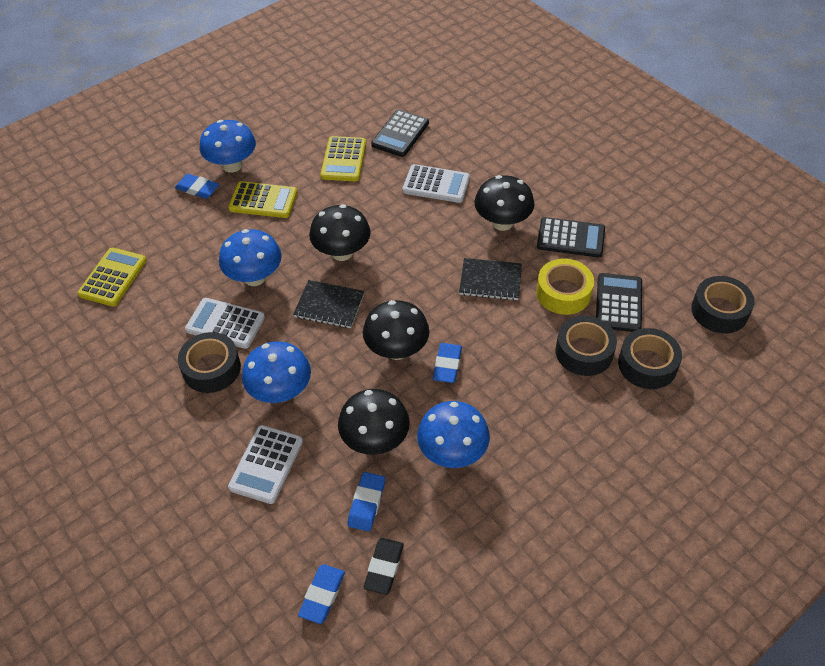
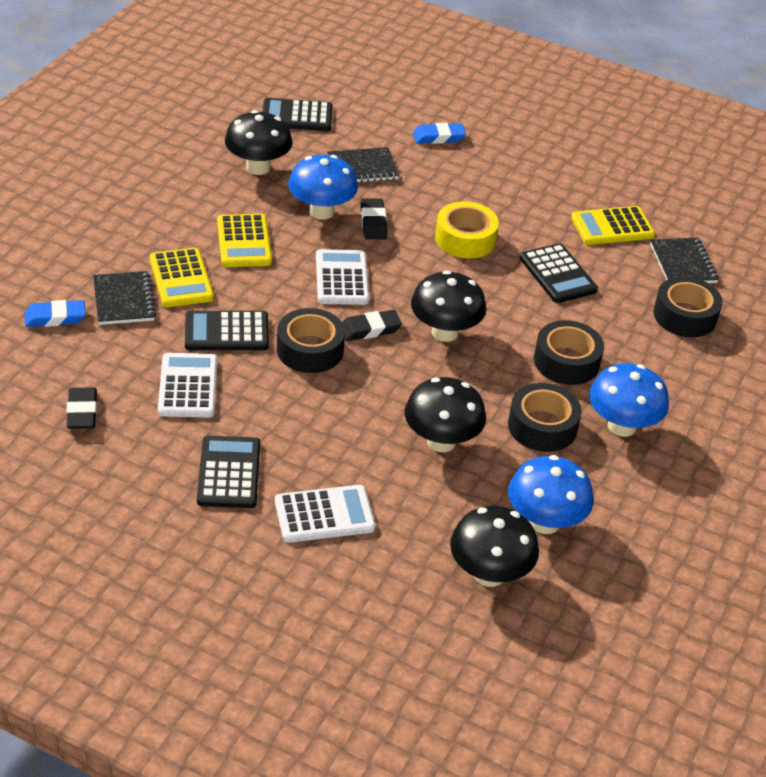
black calculator: 3 -> 4
black eraser: 1 -> 3
black notebook: 2 -> 3
blue eraser: 4 -> 2
blue mushroom: 4 -> 3

